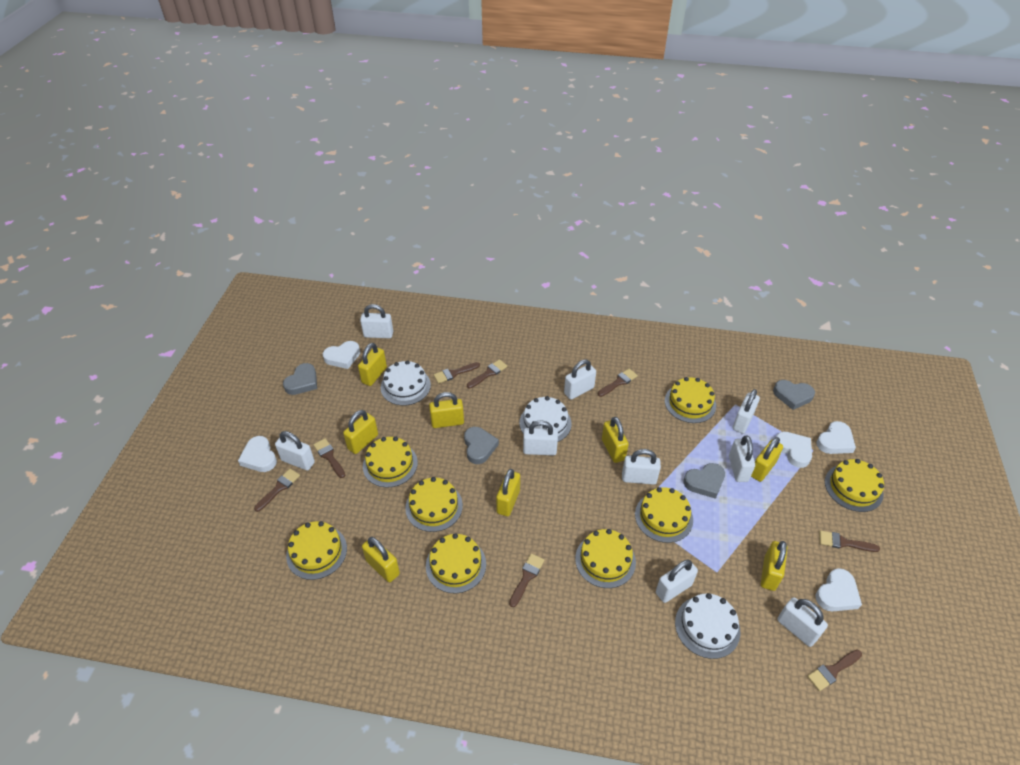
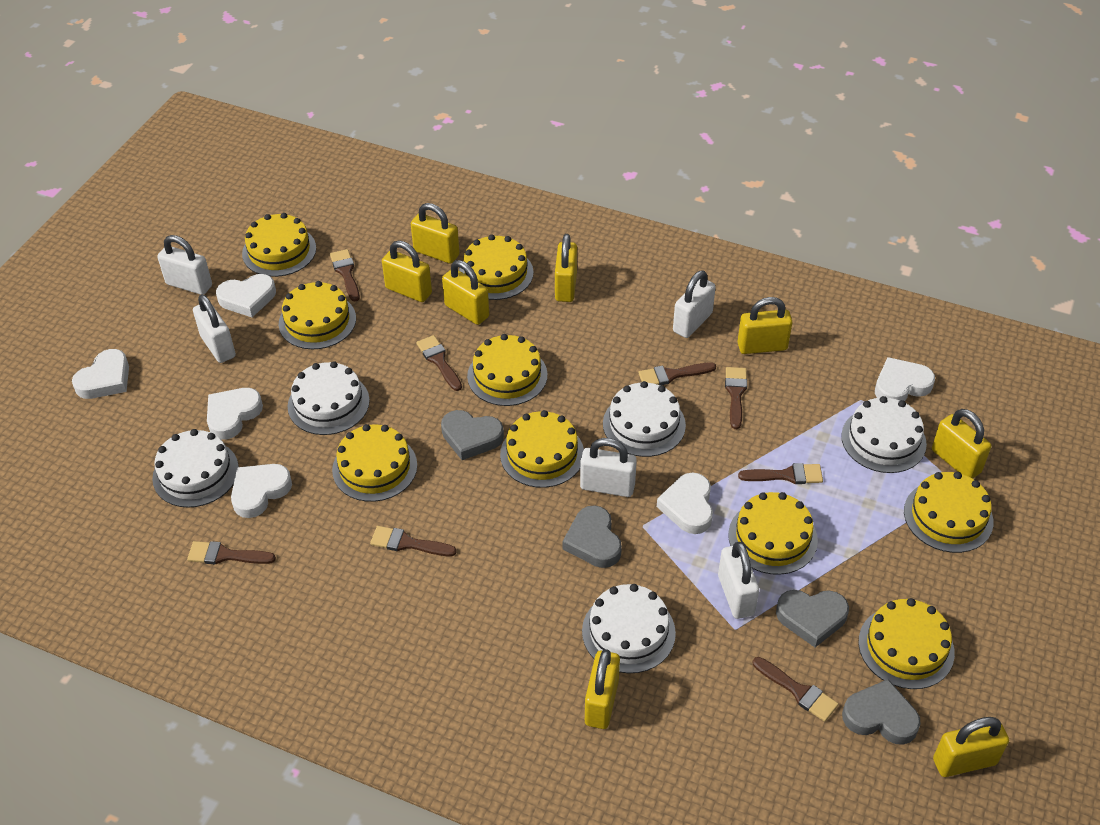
white cake: 3 -> 5
white heart: 5 -> 6
white padlock: 9 -> 5
yellow cake: 8 -> 9

